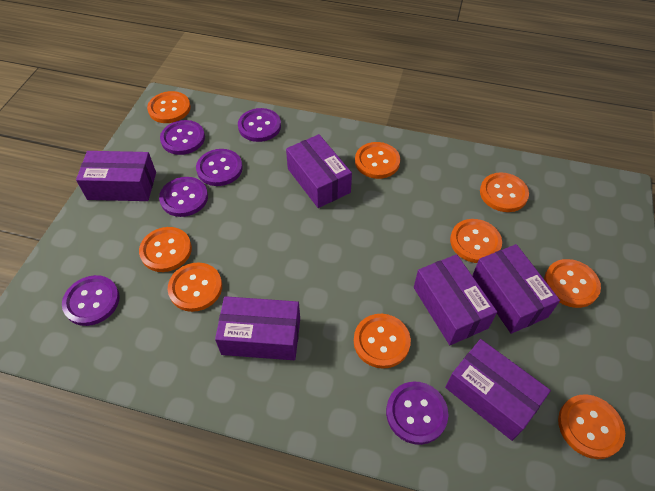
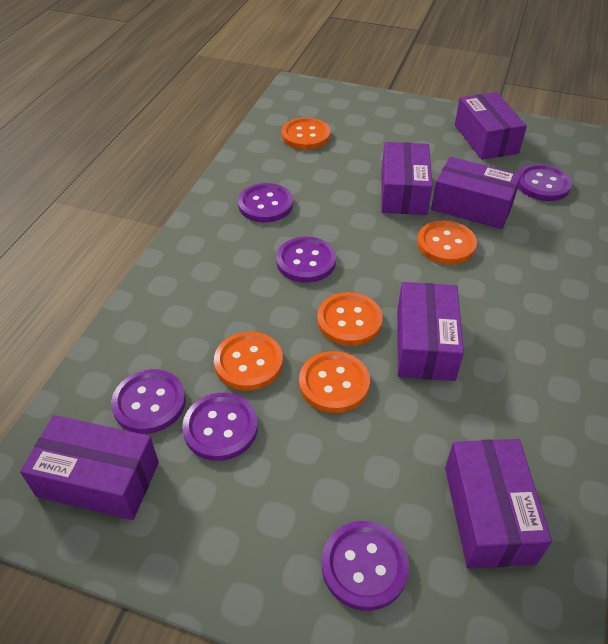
orange button: 9 -> 5

